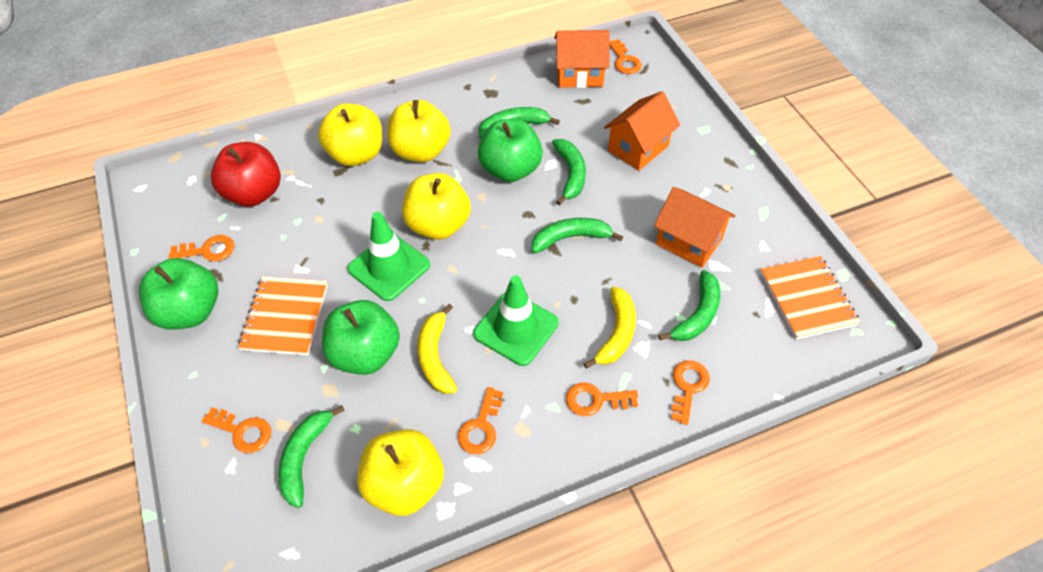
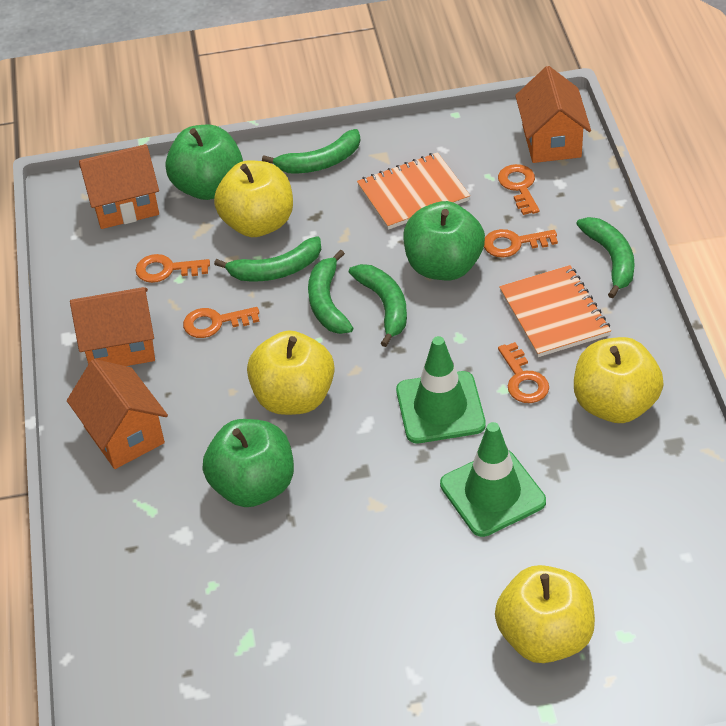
orange house: 3 -> 4
orange key: 6 -> 5
red apple: 1 -> 0
yellow banana: 2 -> 0

